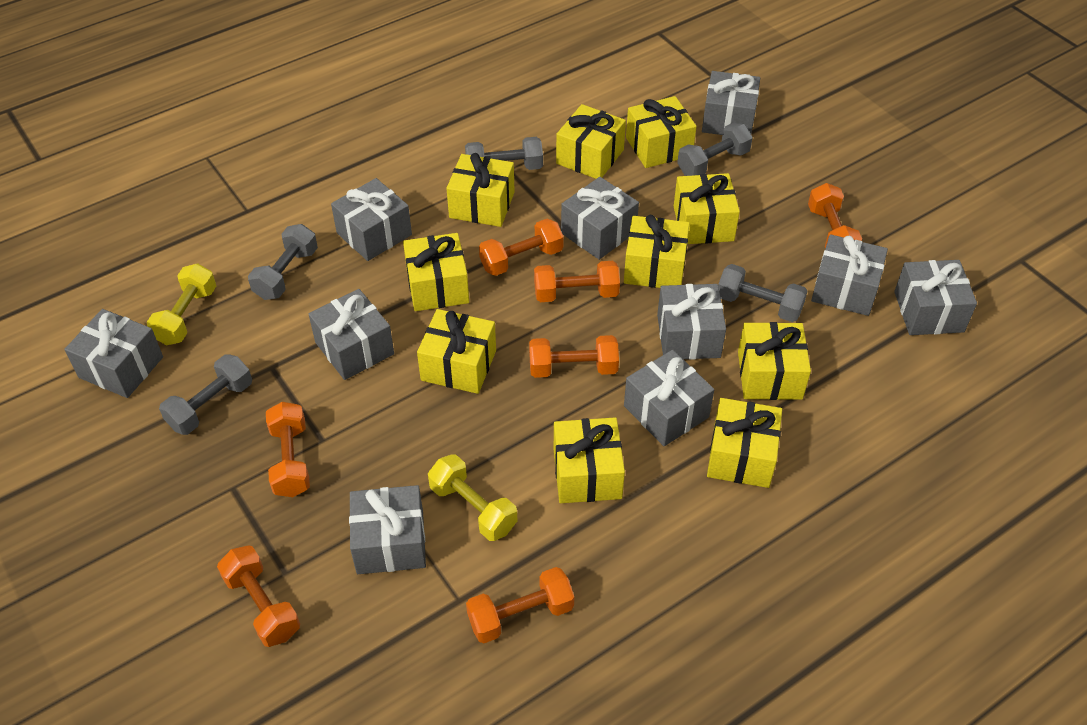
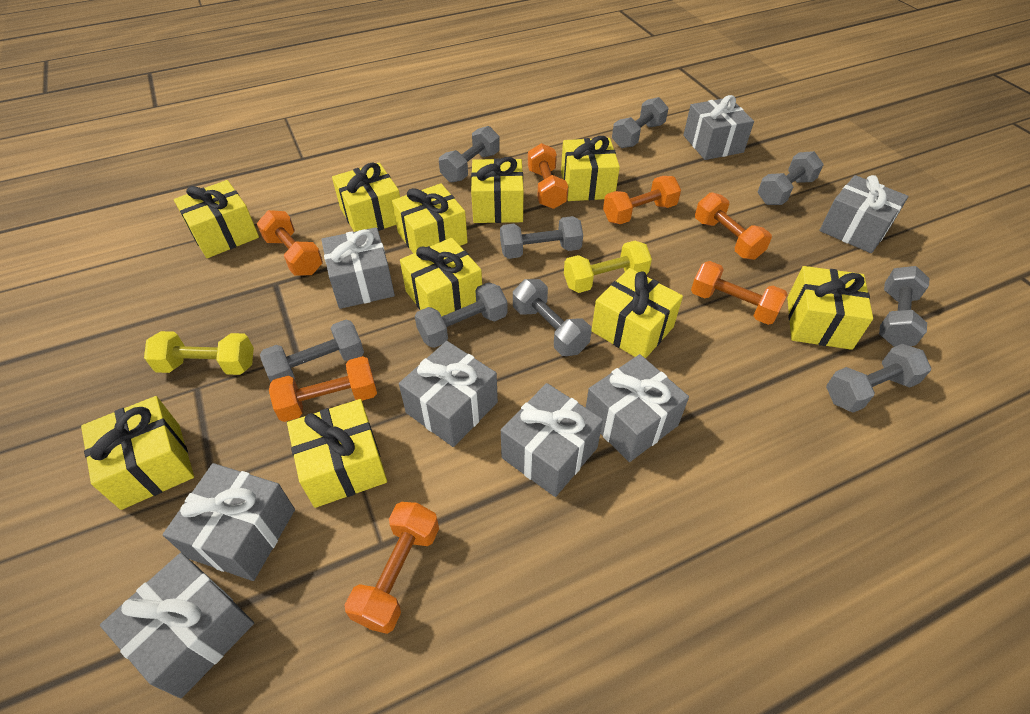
grey dumbbell: 5 -> 9
grey gift: 10 -> 8

